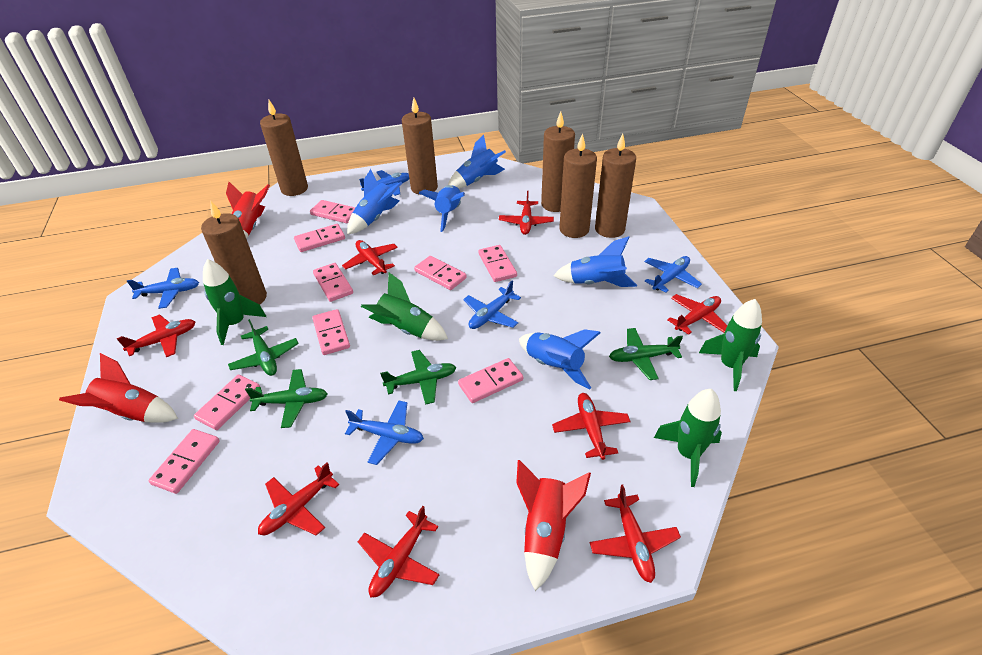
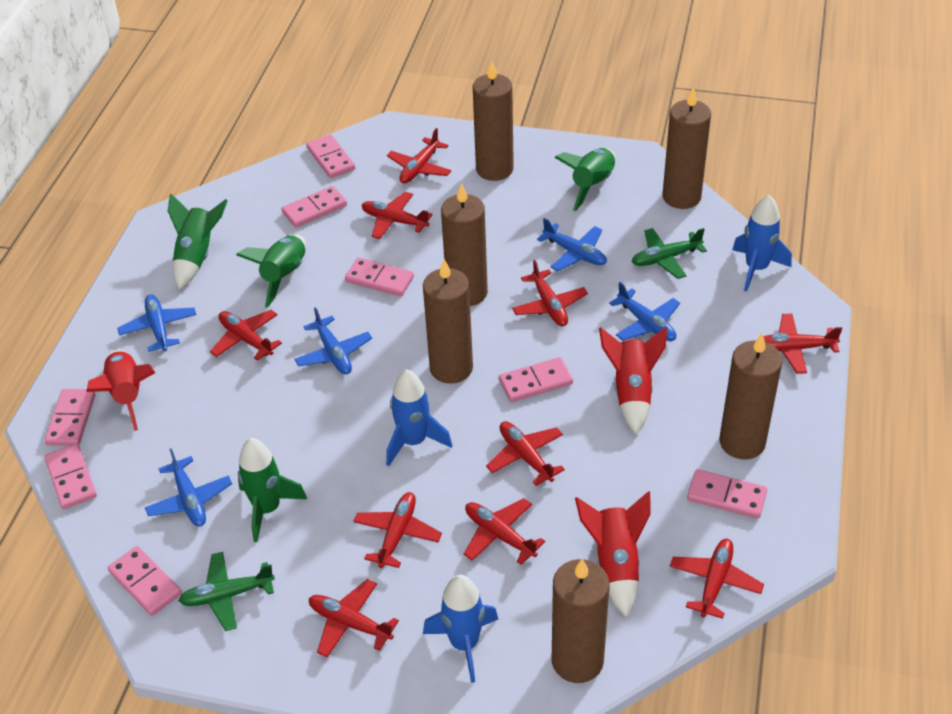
blue rocket: 5 -> 3
green plane: 4 -> 2
pink domino: 9 -> 8
red plane: 8 -> 10

